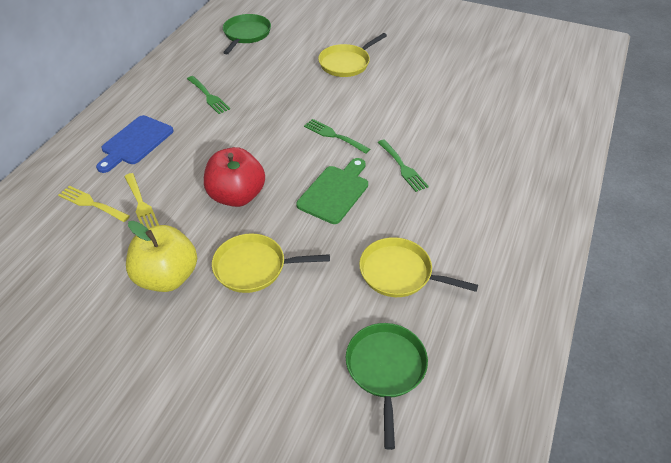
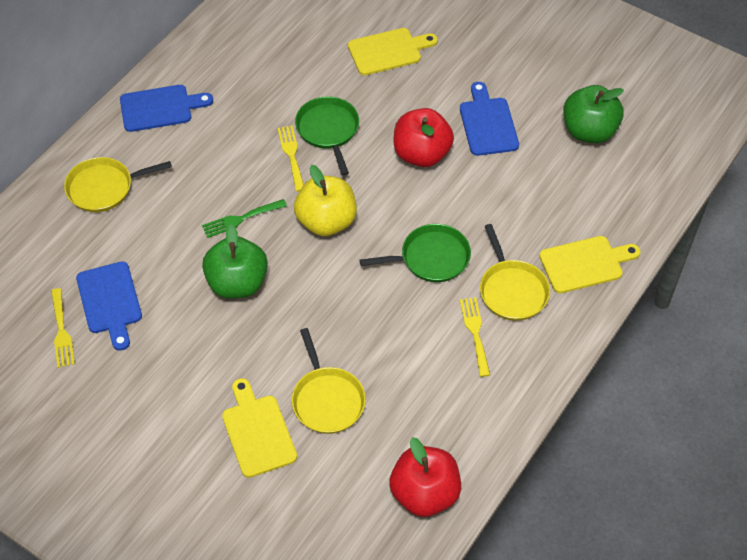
blue cutting board: 1 -> 3
green apple: 0 -> 2
green cutting board: 1 -> 0
green fork: 3 -> 1
red apple: 1 -> 2
yellow cutting board: 0 -> 3
yellow fork: 2 -> 3

